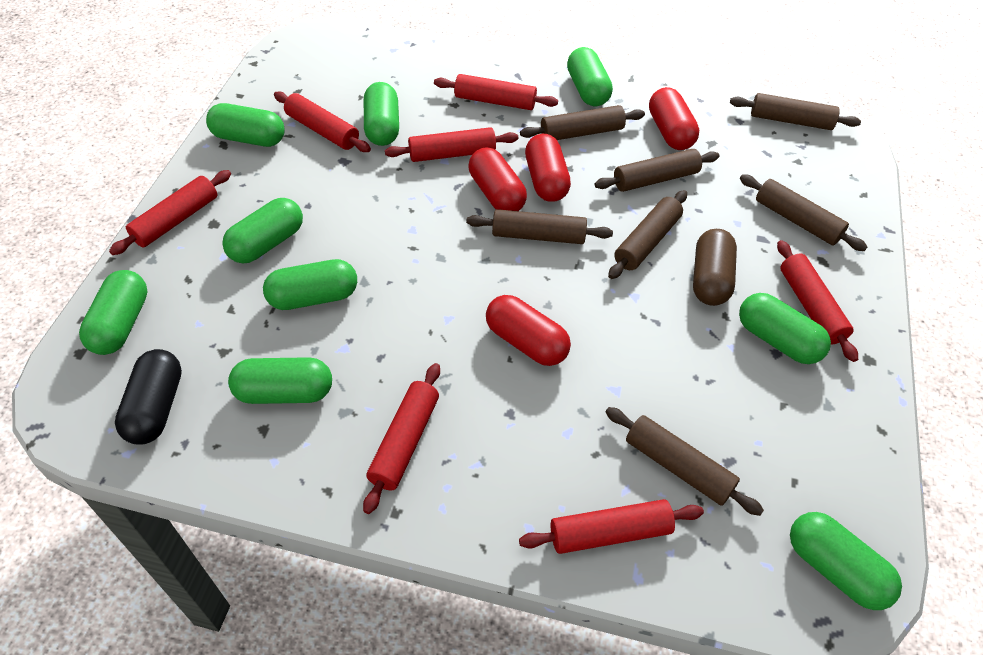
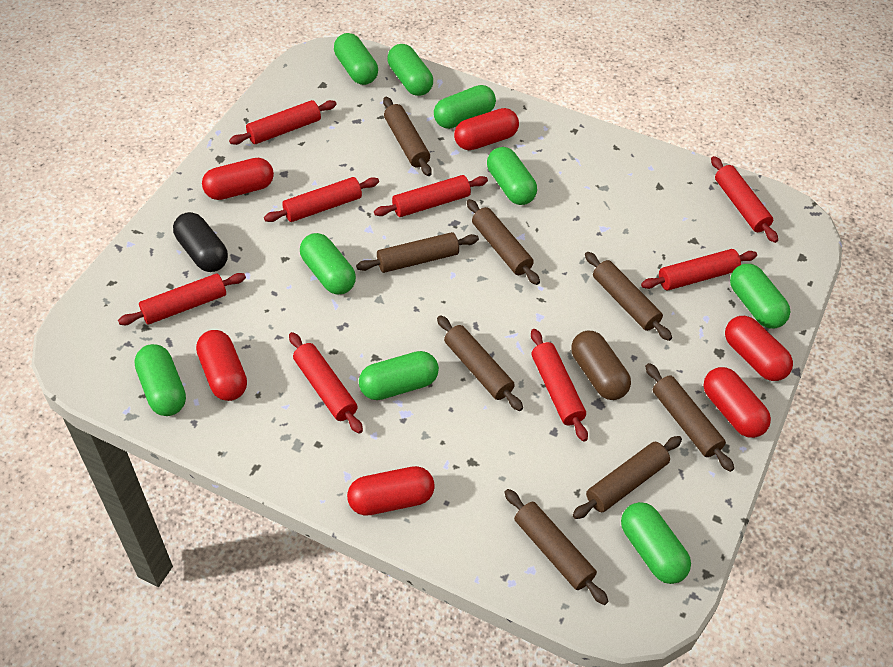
brown rolling pin: 7 -> 8
red capsule: 4 -> 6
red rolling pin: 7 -> 8

